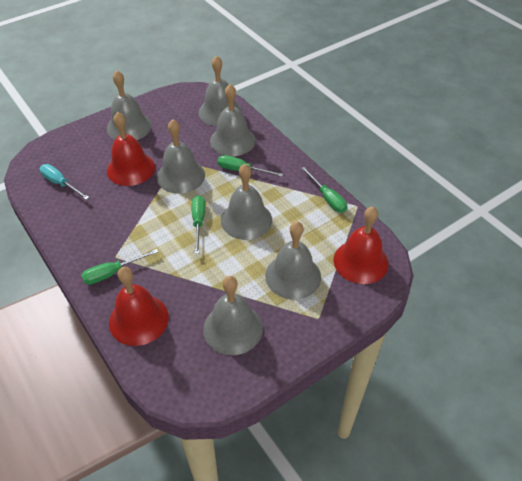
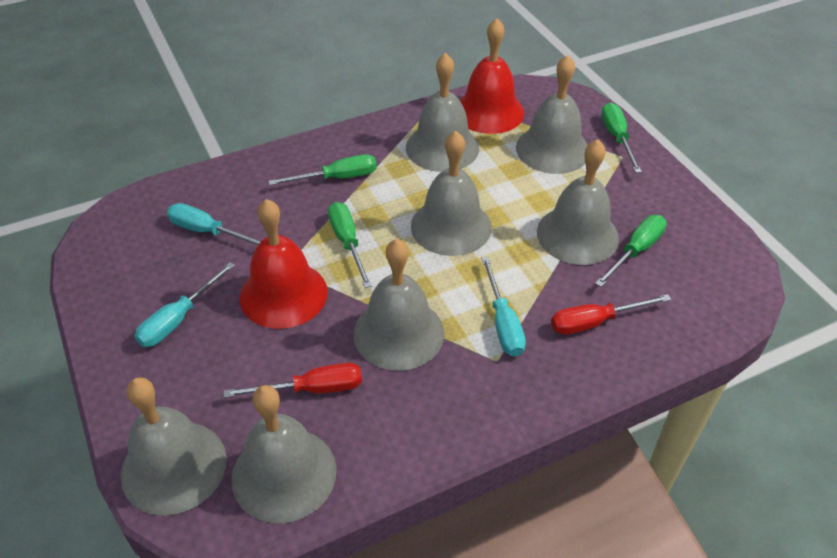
red bell: 3 -> 2
red screwdriver: 0 -> 2
turquoise screwdriver: 1 -> 3

